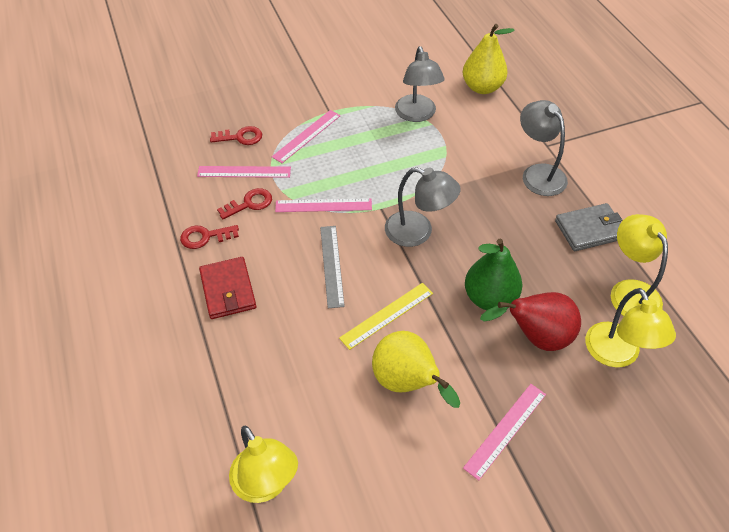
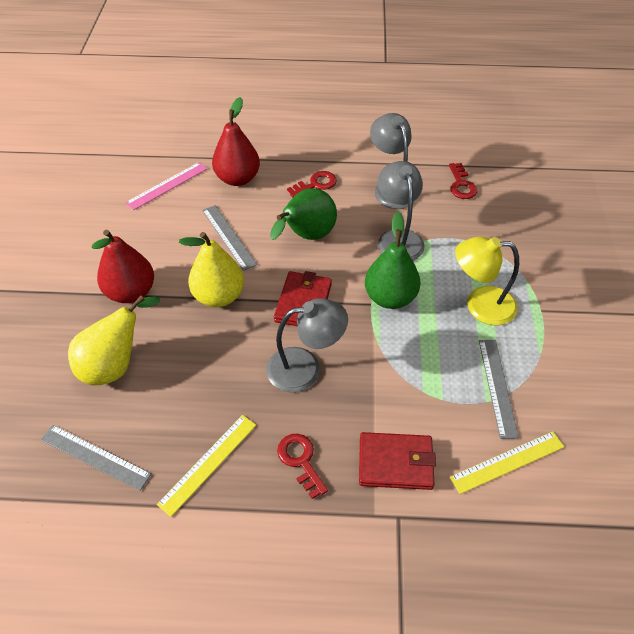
green pear: 1 -> 2
grey ruler: 1 -> 3
grey wallet: 1 -> 0
pink ruler: 4 -> 1
red pear: 1 -> 2
red wallet: 1 -> 2
yellow lamp: 3 -> 1
yellow ruler: 1 -> 2

